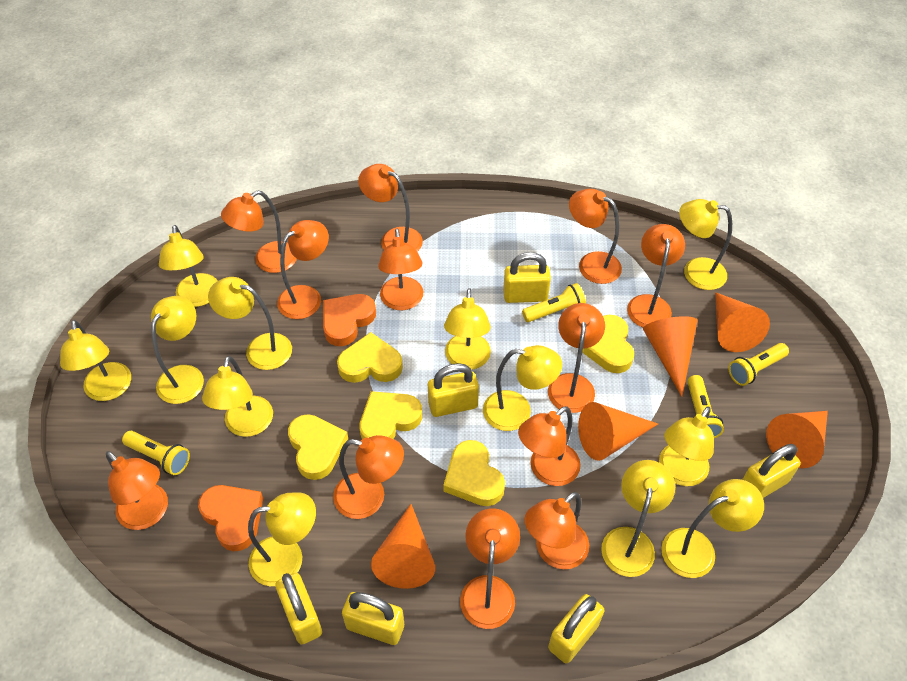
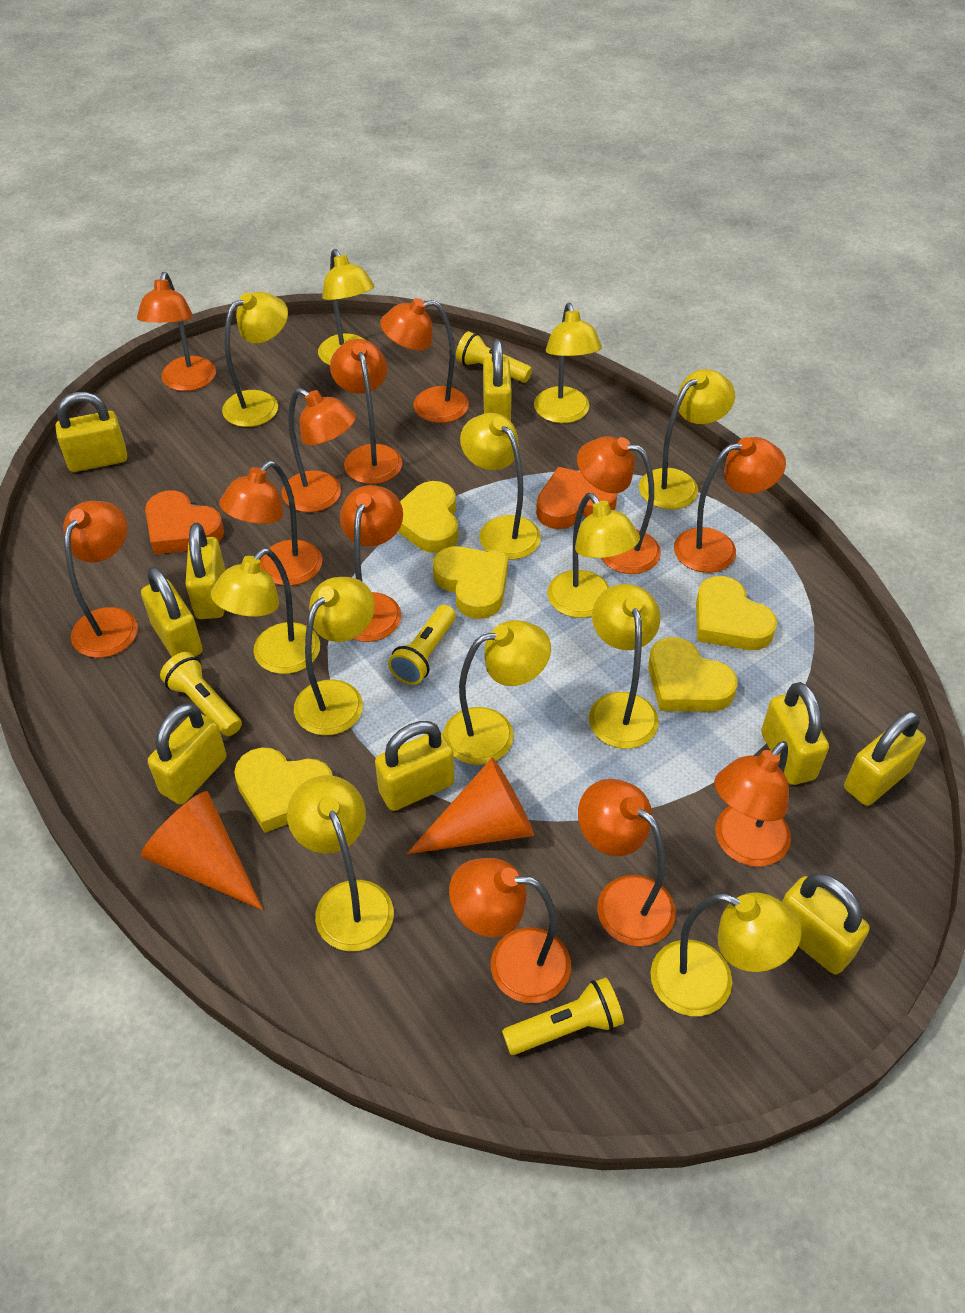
orange cone: 5 -> 2
yellow padlock: 6 -> 9

